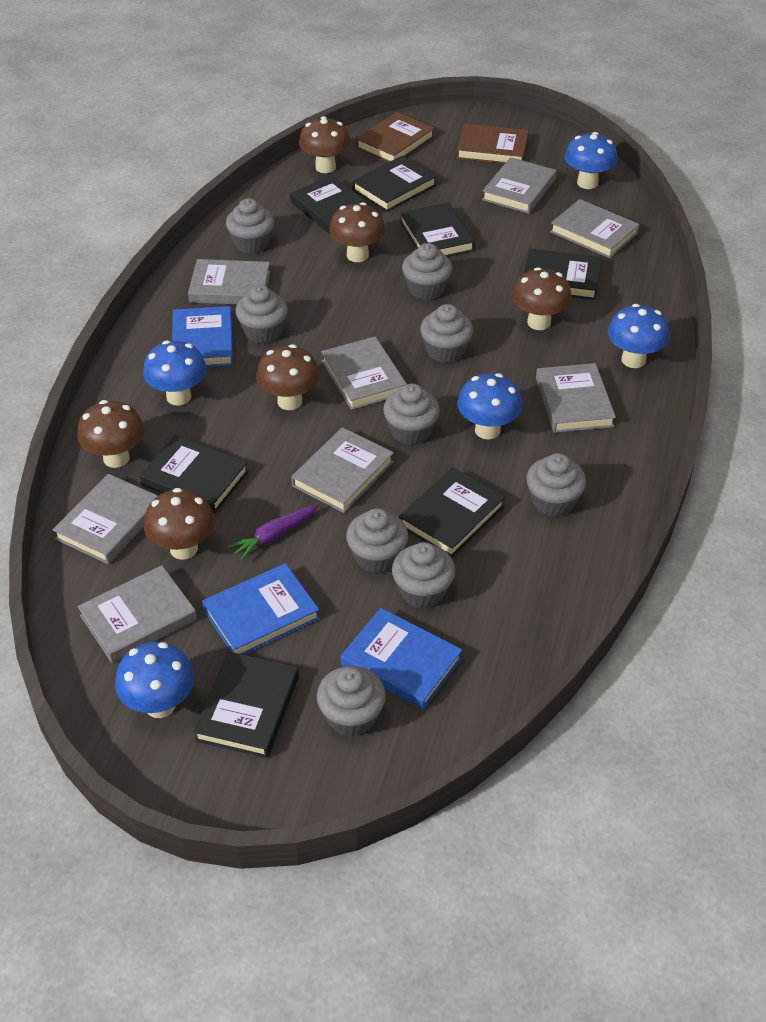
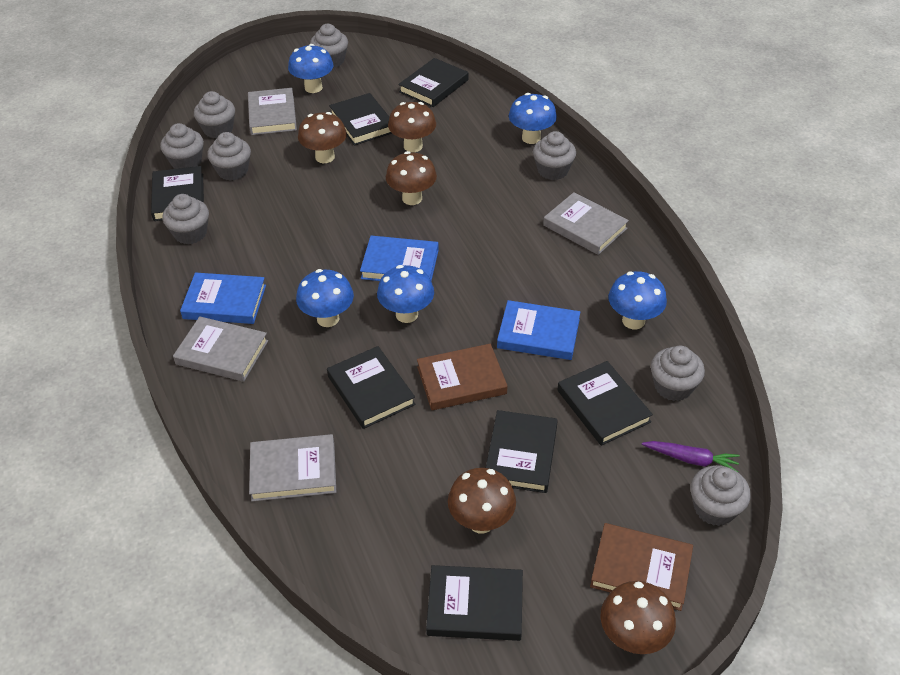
brown mushroom: 6 -> 5
grey book: 8 -> 4
grey cupcake: 9 -> 8

